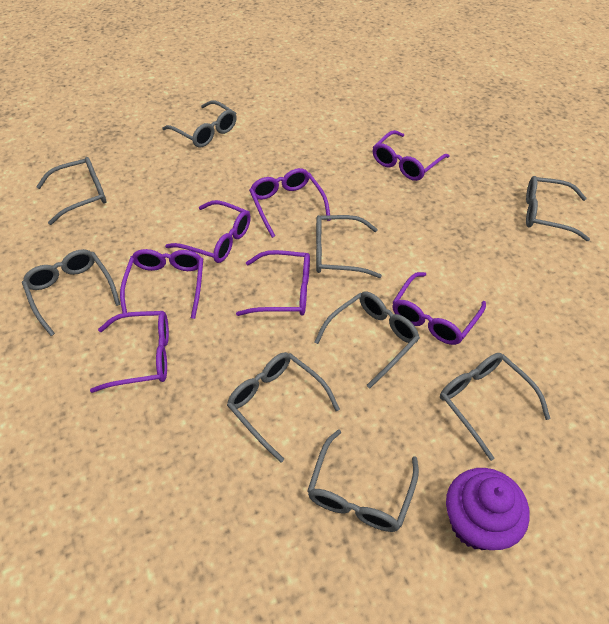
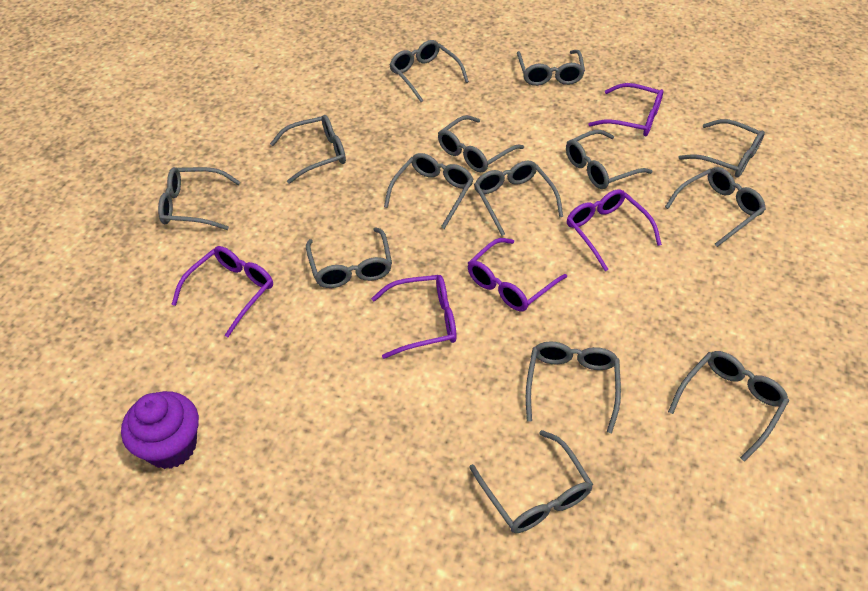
grey glasses: 9 -> 14
purple glasses: 7 -> 5

